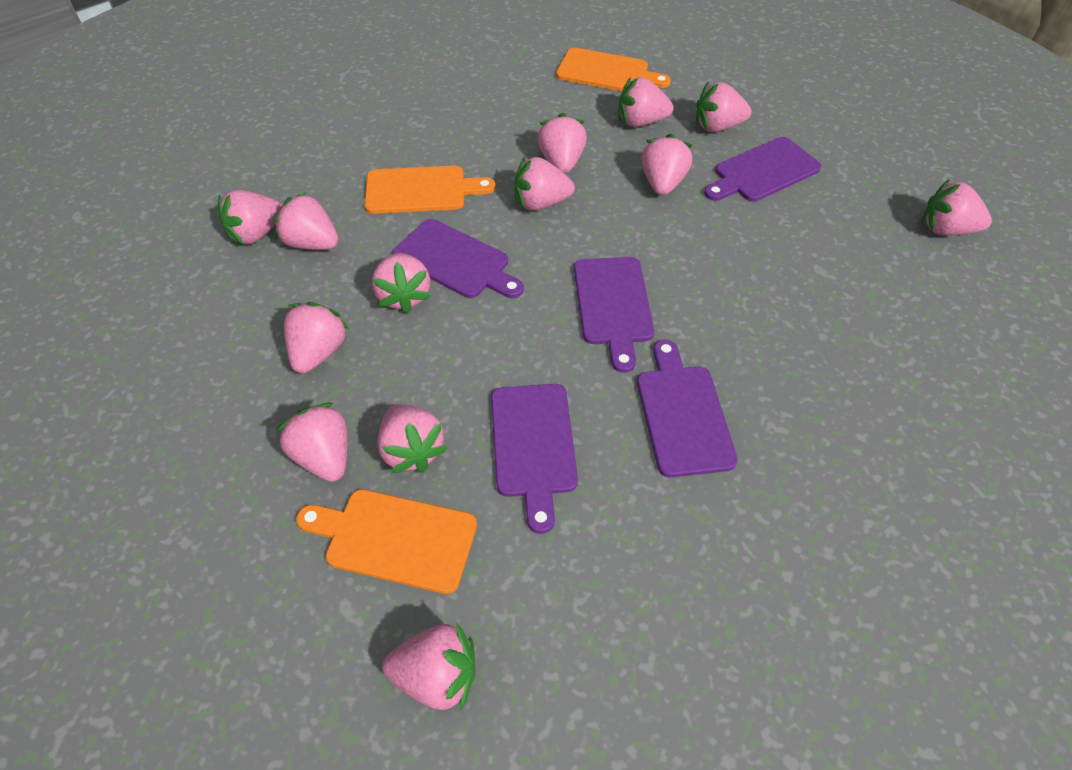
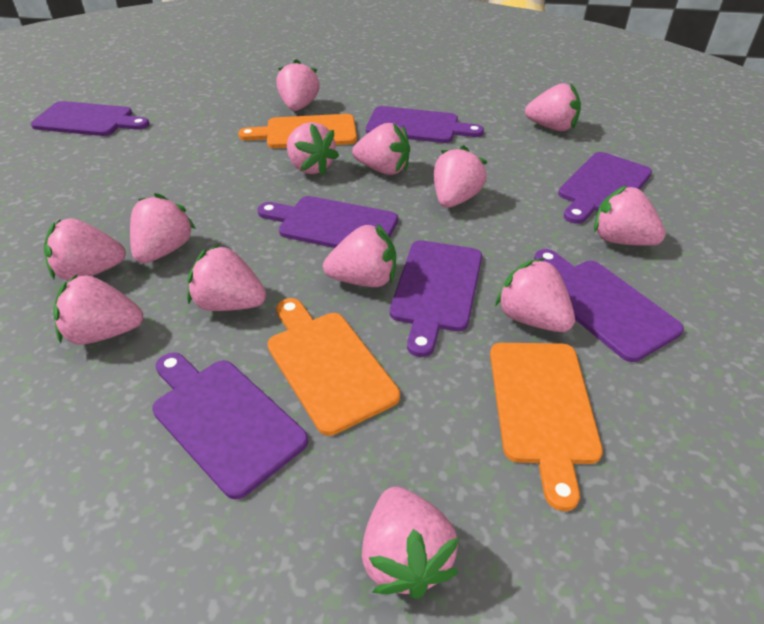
purple cutting board: 5 -> 7

